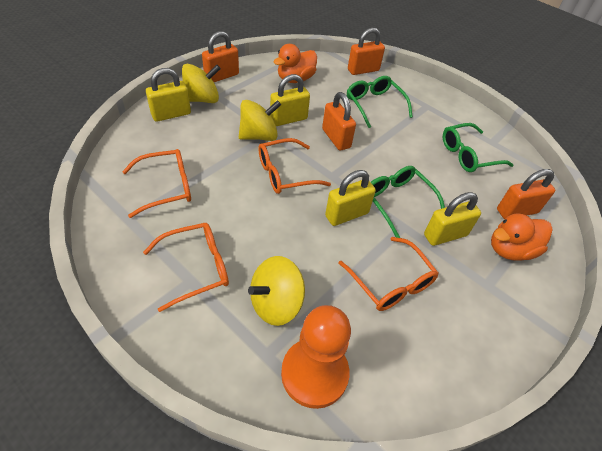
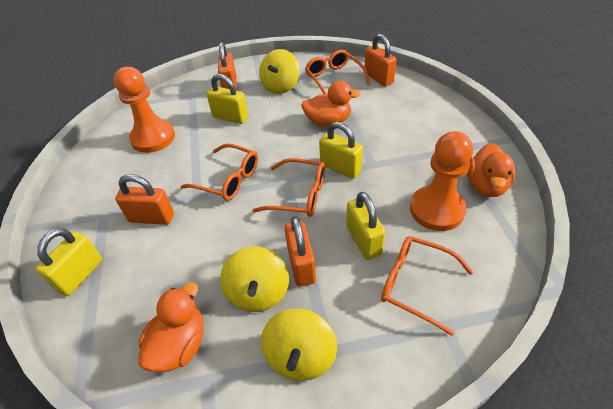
green glasses: 3 -> 0
orange duck: 2 -> 3
orange pawn: 1 -> 2

